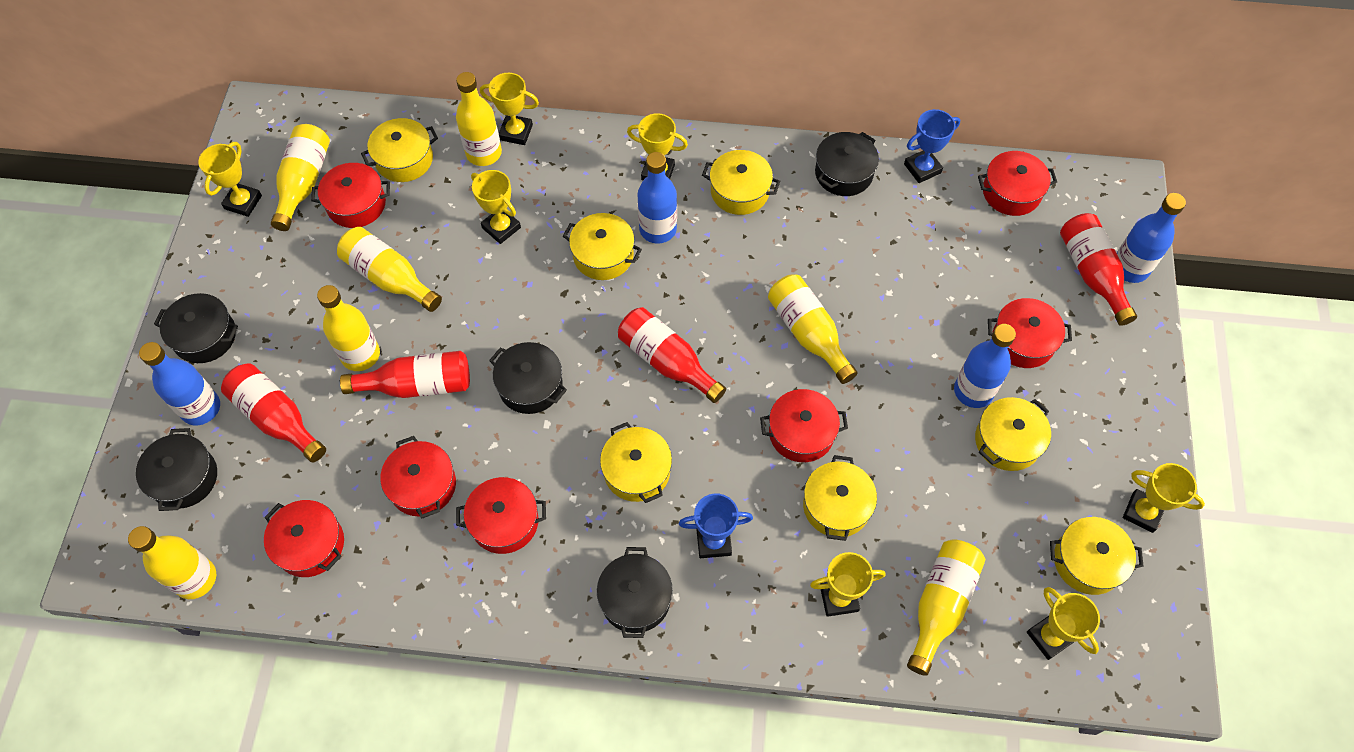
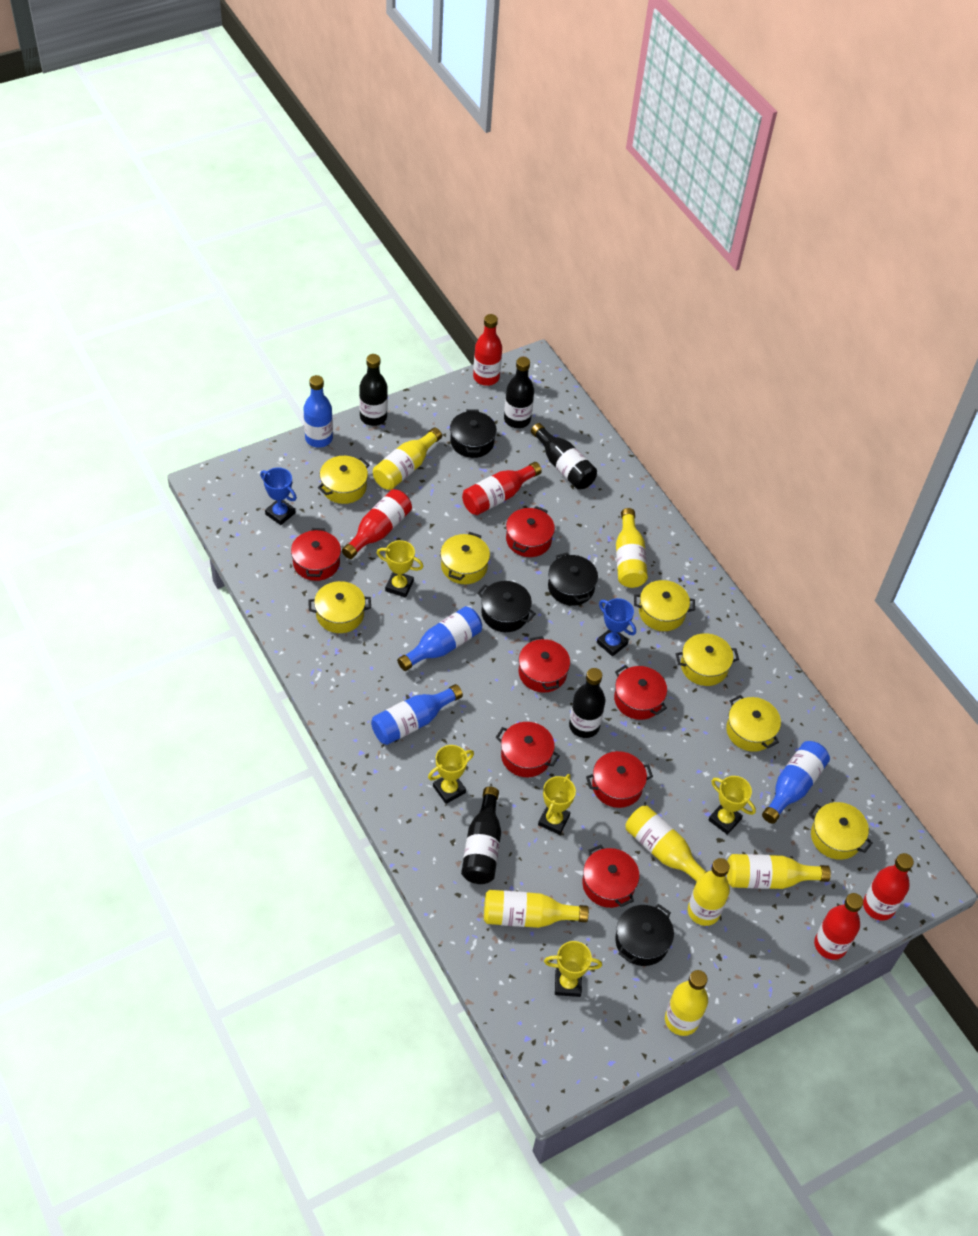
black bottle: 0 -> 5
black pot: 5 -> 4
red bottle: 4 -> 5
yellow trophy: 7 -> 5

